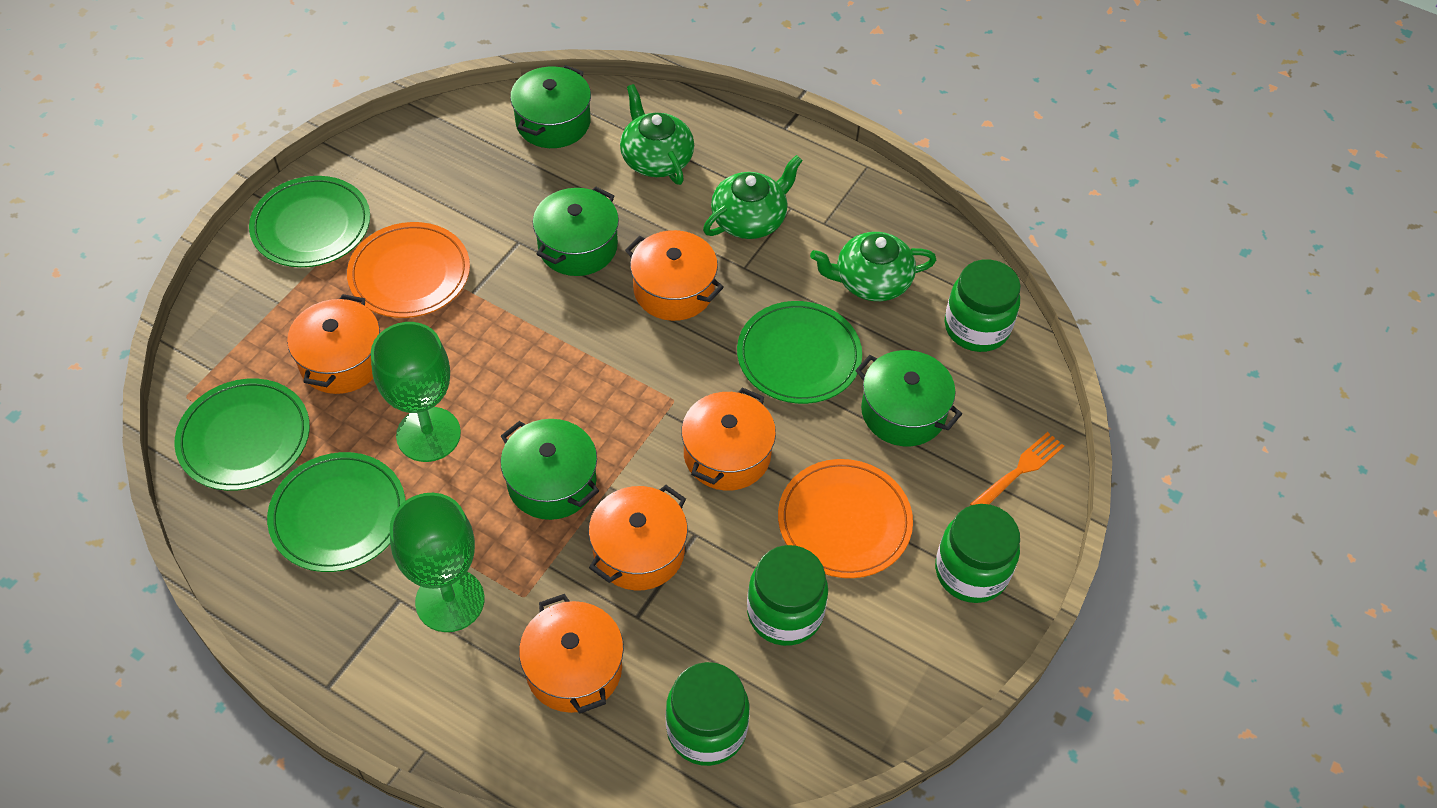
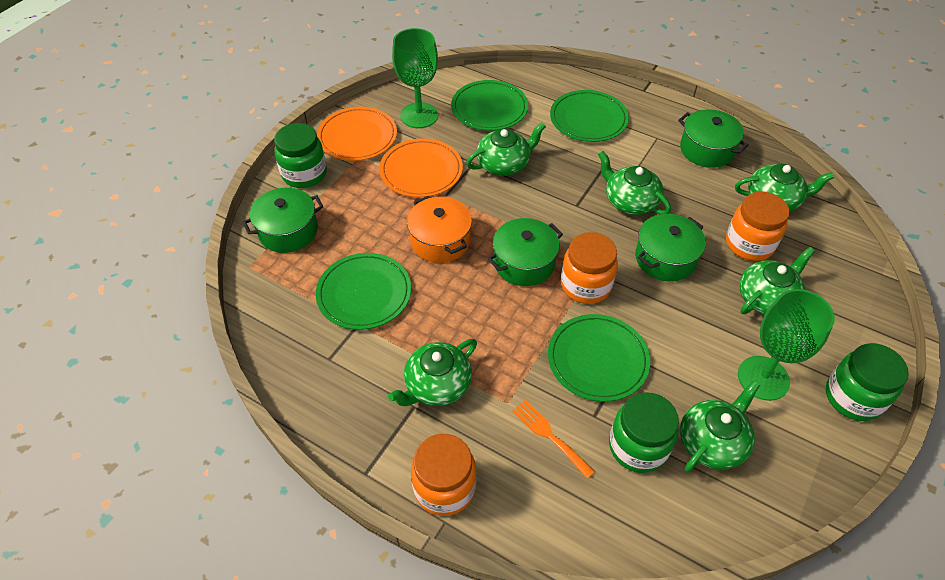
green jar: 4 -> 3
green teapot: 3 -> 6
orange jar: 0 -> 3
orange pot: 5 -> 1

